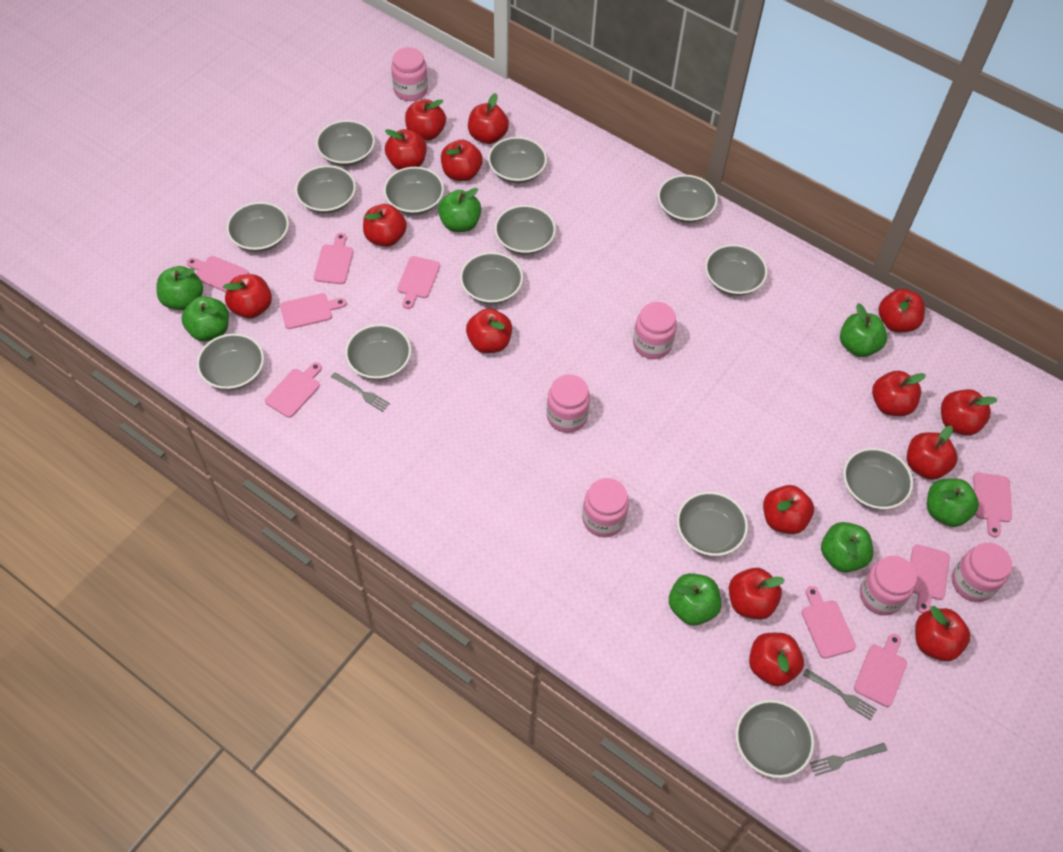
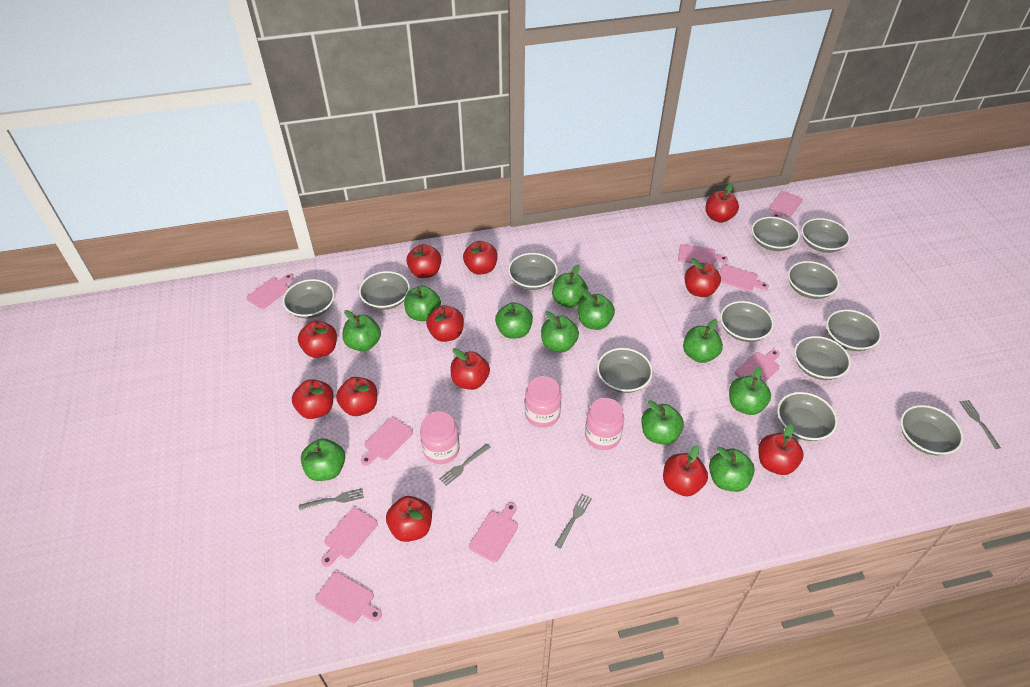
green apple: 7 -> 11
grey bowl: 14 -> 12
grey fork: 3 -> 4
pink jar: 6 -> 3
red apple: 15 -> 12

